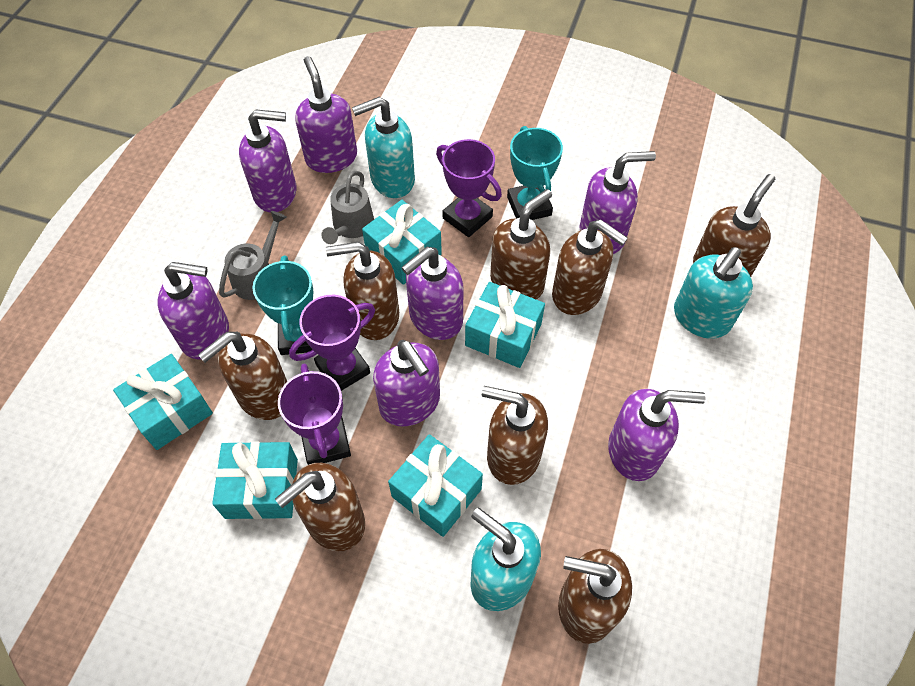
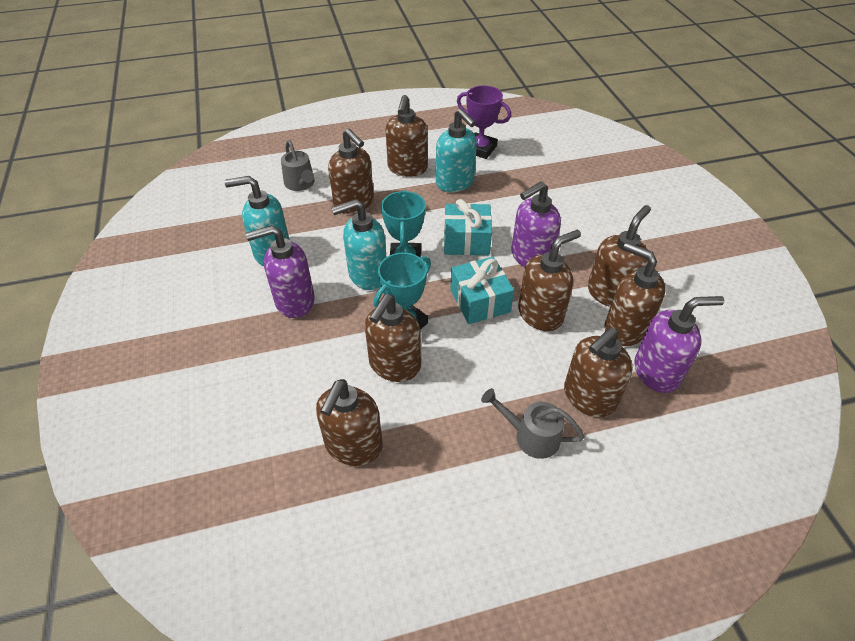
purple soap dispenser: 7 -> 3
purple trophy: 3 -> 1
turquoise gift: 5 -> 2

